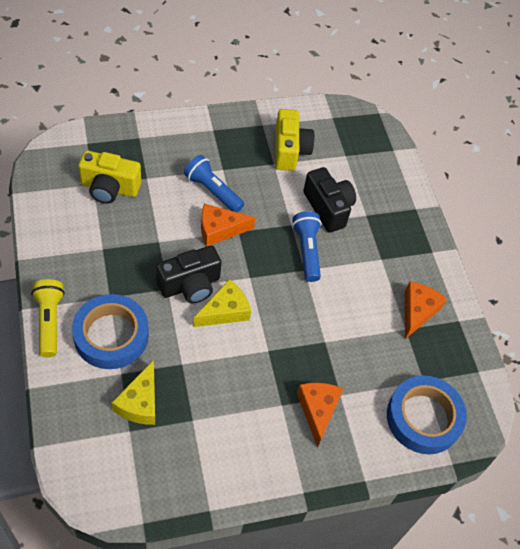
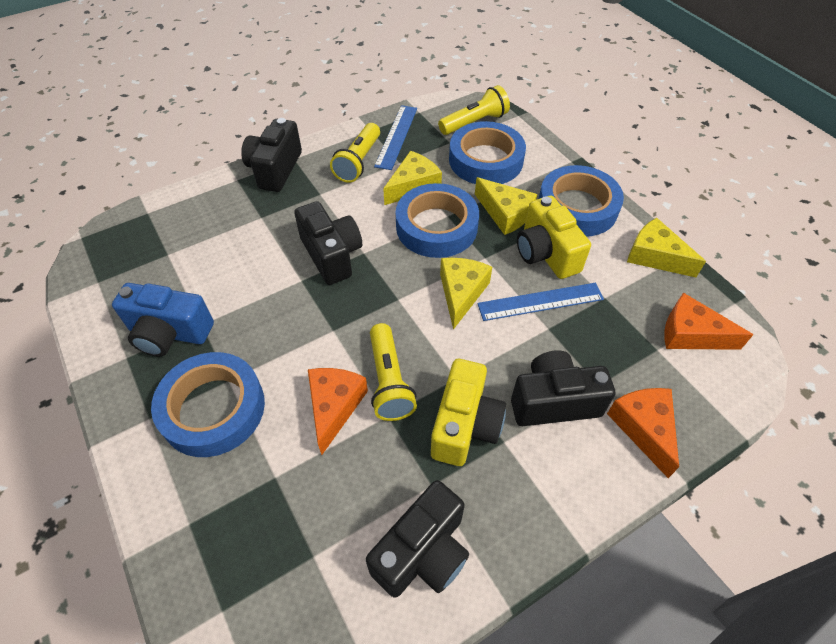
black camera: 2 -> 4
blue camera: 0 -> 1
blue flashlight: 2 -> 0
blue ruler: 0 -> 2
blue tape: 2 -> 4
yellow cheese: 2 -> 4
yellow flashlight: 1 -> 3

